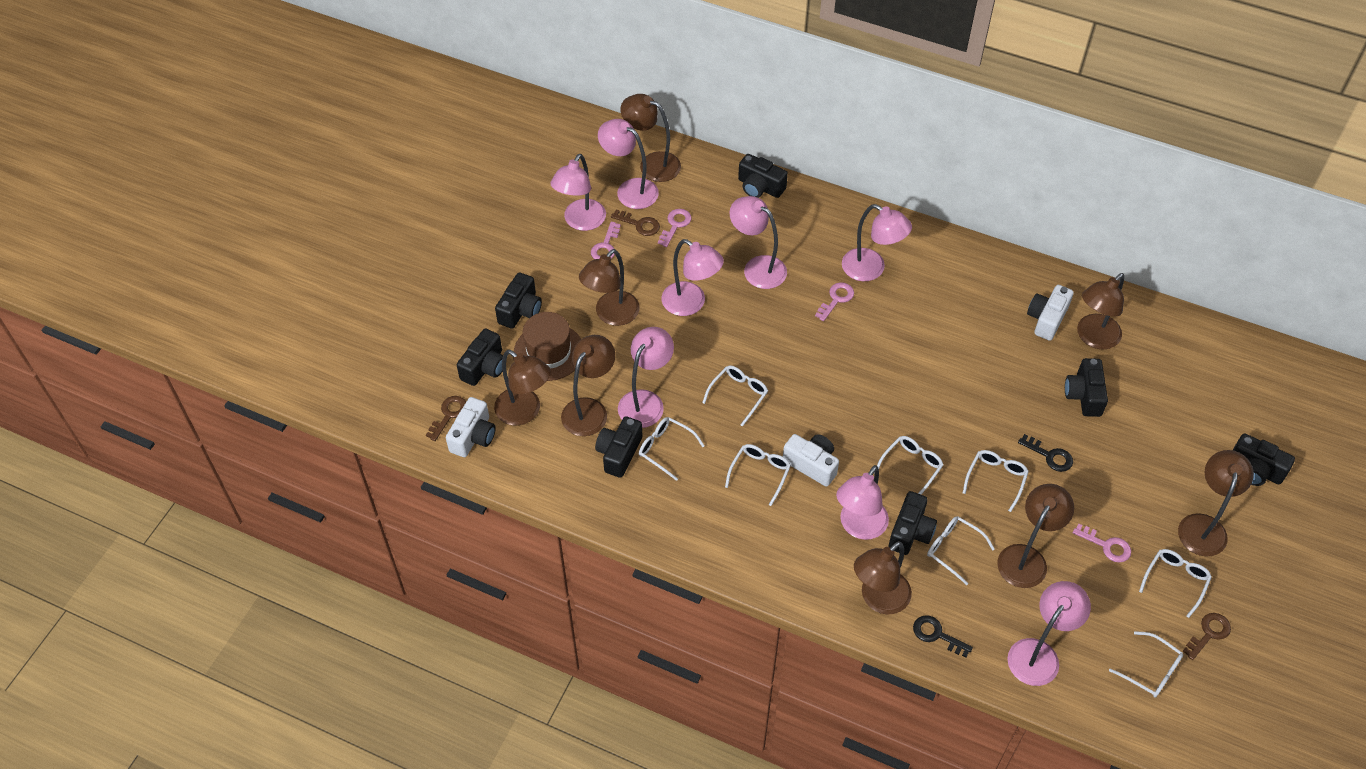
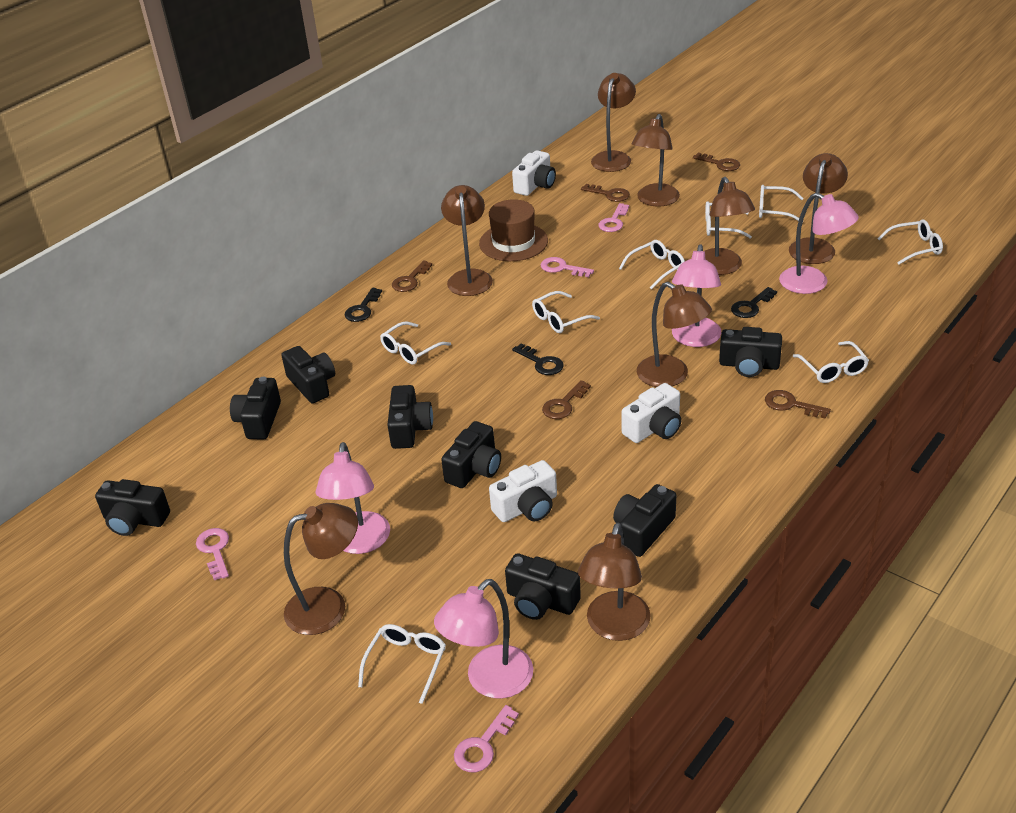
black camera: 7 -> 8
black key: 2 -> 3
brown key: 3 -> 5
pink lamp: 8 -> 4

